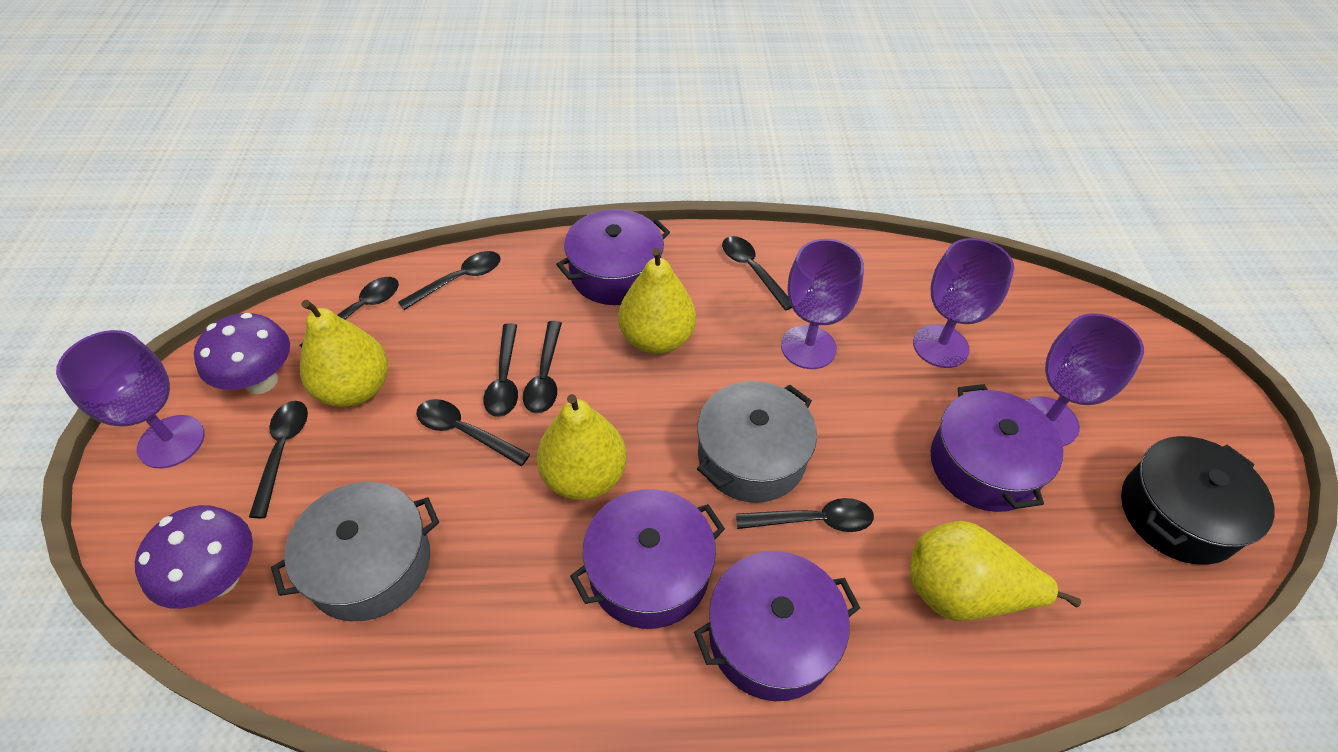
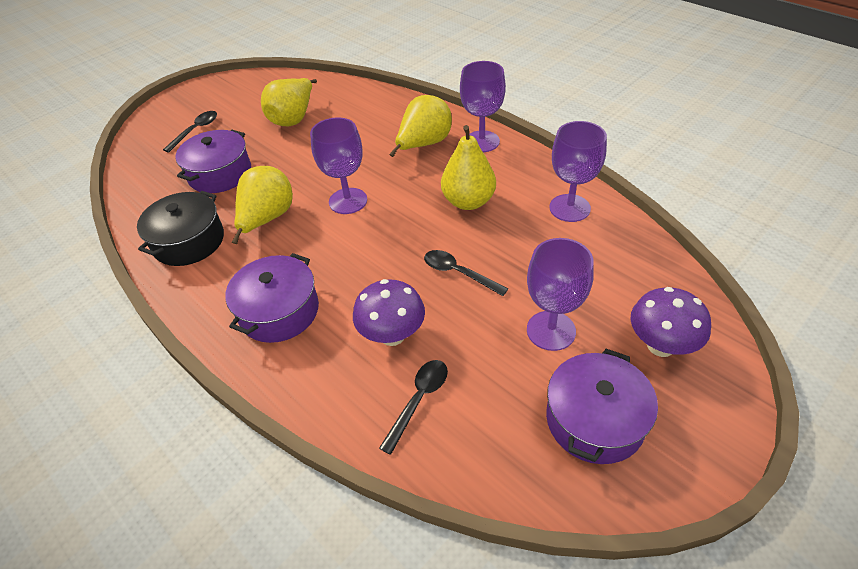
black spoon: 8 -> 3
grey pot: 2 -> 0
purple pot: 4 -> 3

